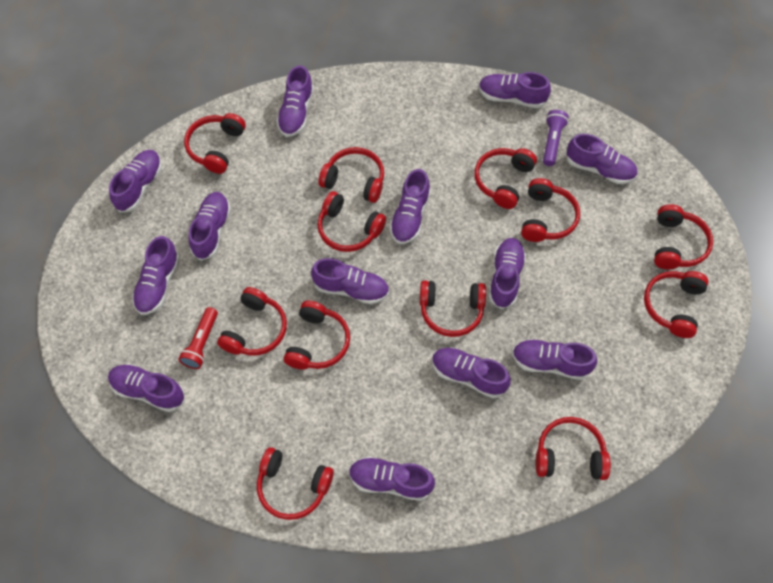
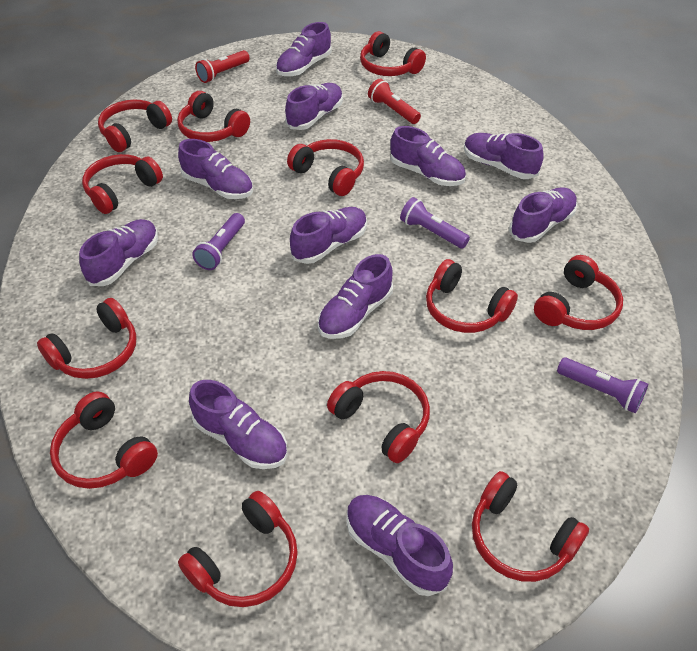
purple flashlight: 1 -> 3
purple shoe: 13 -> 11
red flashlight: 1 -> 2

